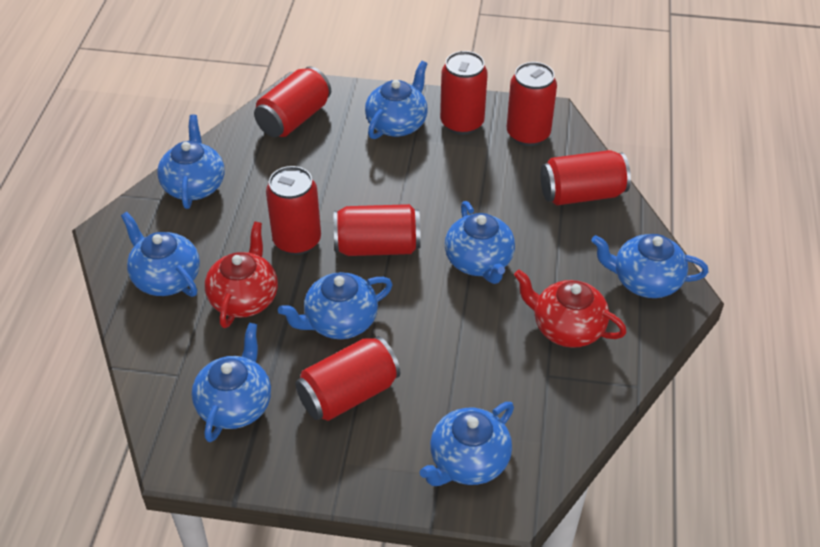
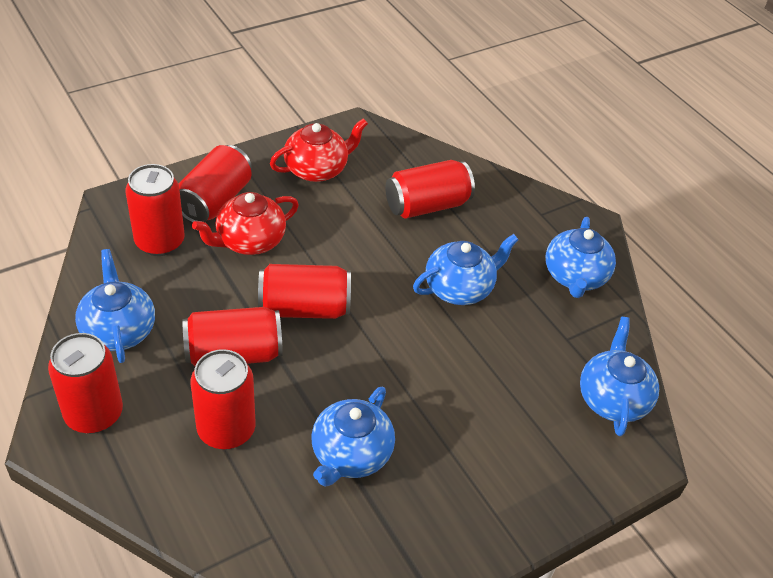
blue teapot: 8 -> 5

